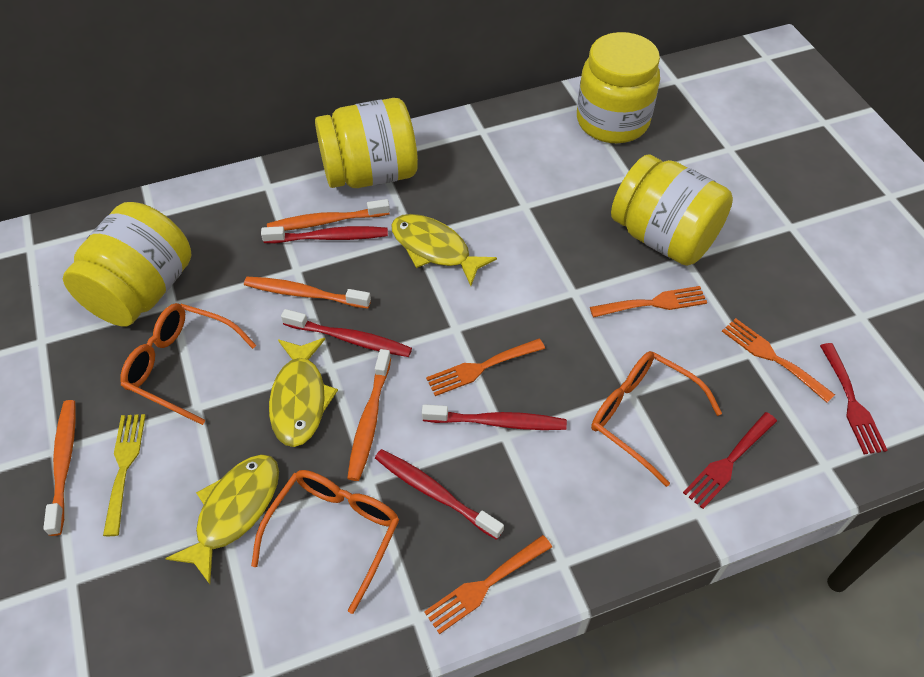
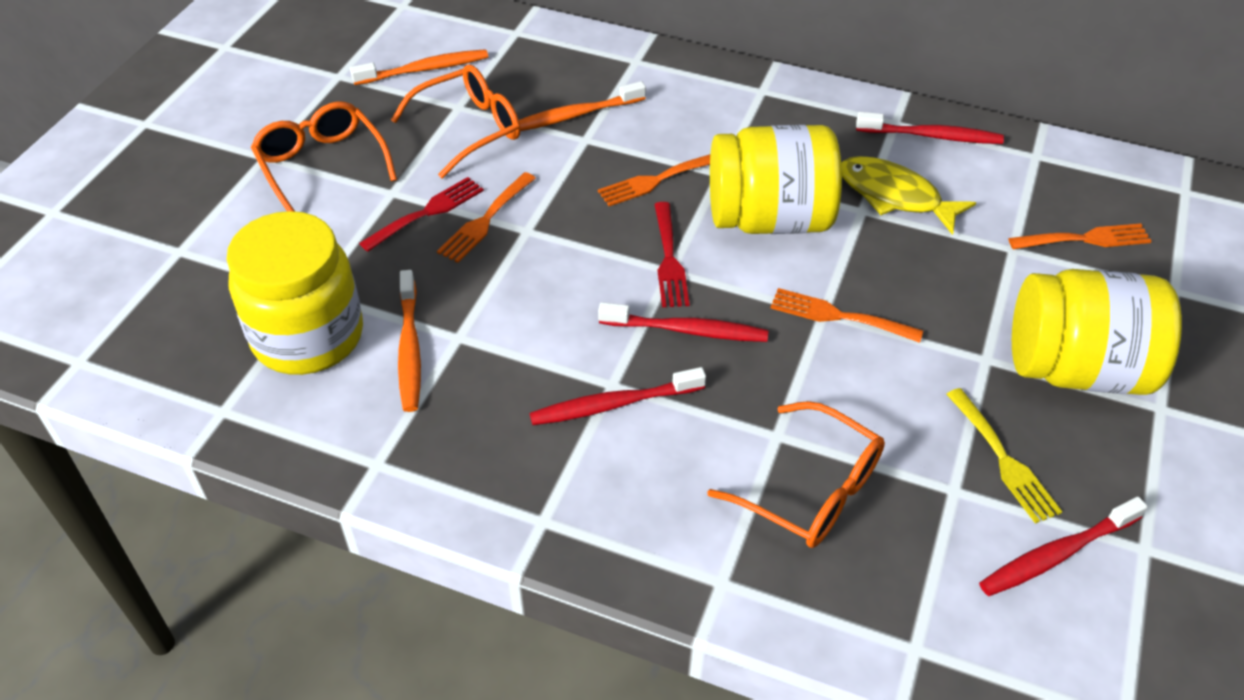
orange toothbrush: 4 -> 3
yellow fish: 3 -> 1
yellow jar: 4 -> 3

